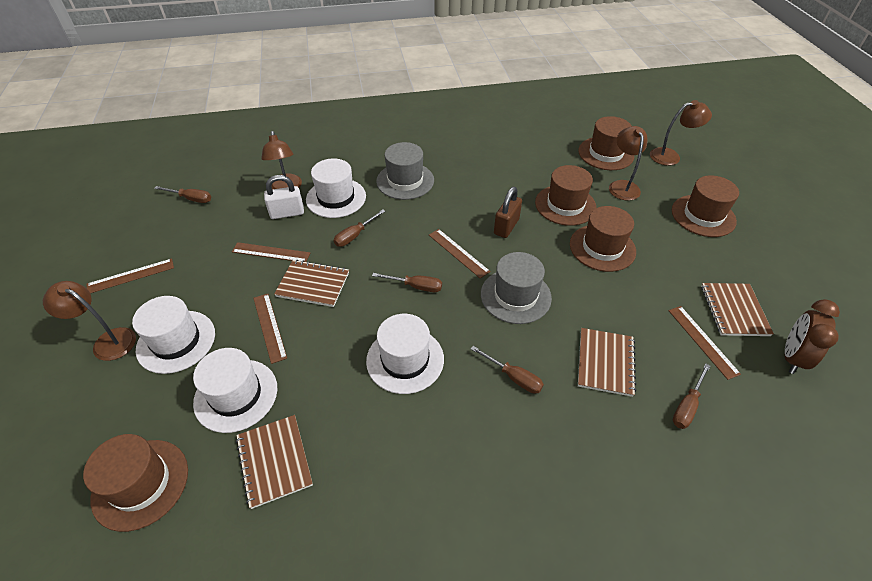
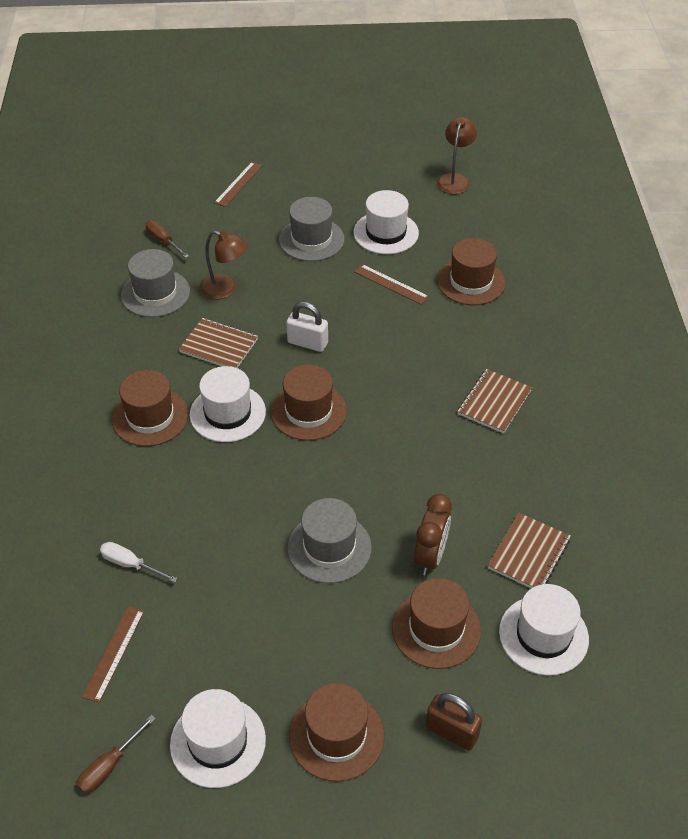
brown lamp: 4 -> 2
brown notebook: 4 -> 3
brown ruler: 5 -> 3
brown screwdriver: 5 -> 2
grey hat: 2 -> 3
white screwdriver: 0 -> 1

